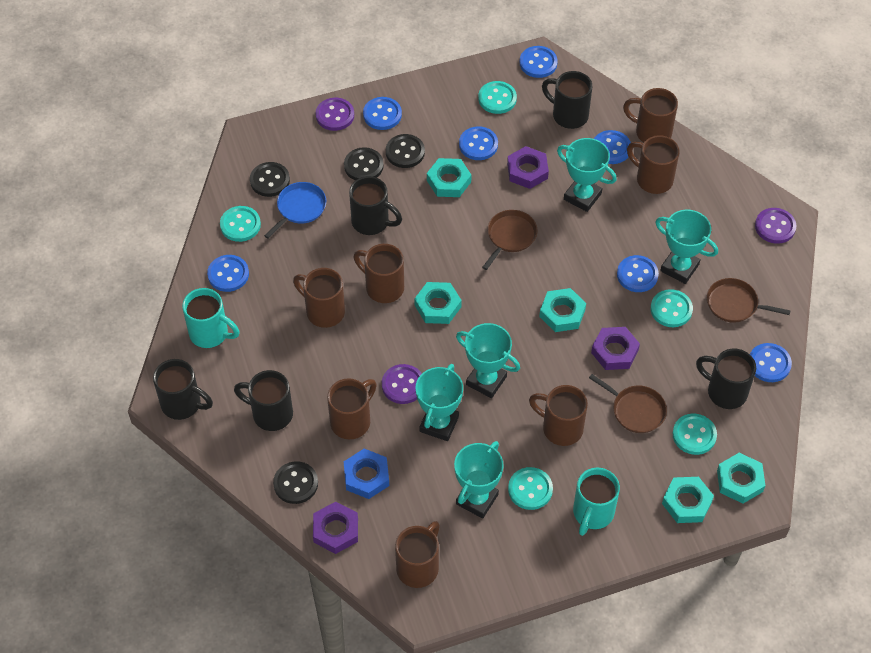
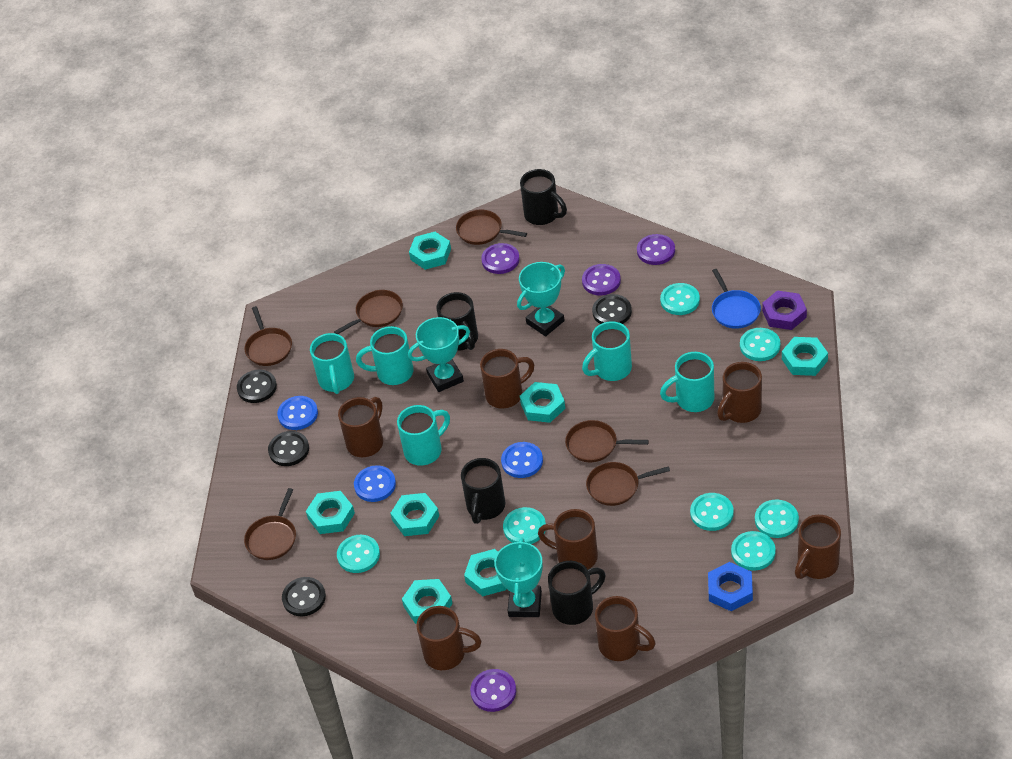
black mug: 5 -> 4
blue button: 7 -> 3
brown pan: 3 -> 6
purple button: 3 -> 4
purple nut: 3 -> 1
turquoise button: 5 -> 7
turquoise mug: 2 -> 5
turquoise nut: 5 -> 7
turquoise trophy: 5 -> 3

